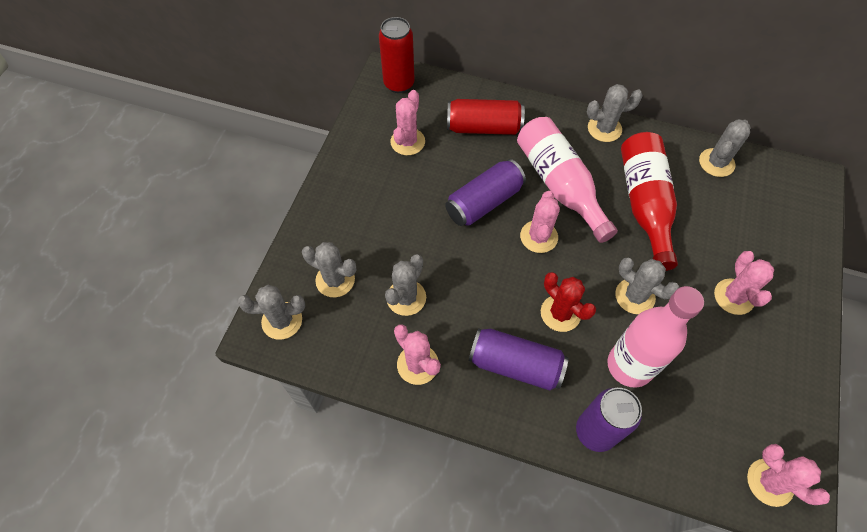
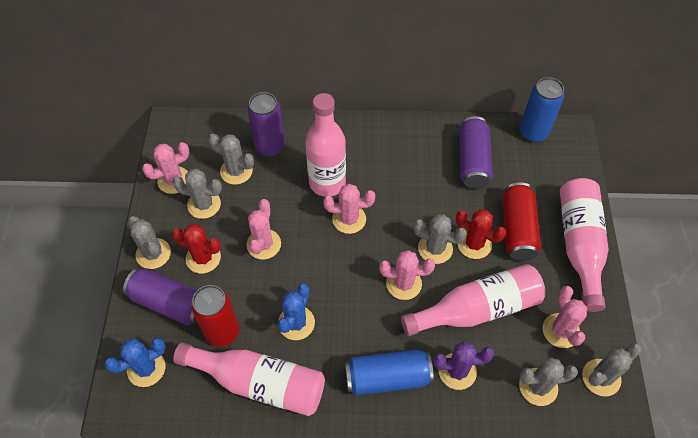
blue cactus: 0 -> 2
blue can: 0 -> 2
pink bottle: 2 -> 4
purple cactus: 0 -> 1
red bottle: 1 -> 0
red cactus: 1 -> 2

